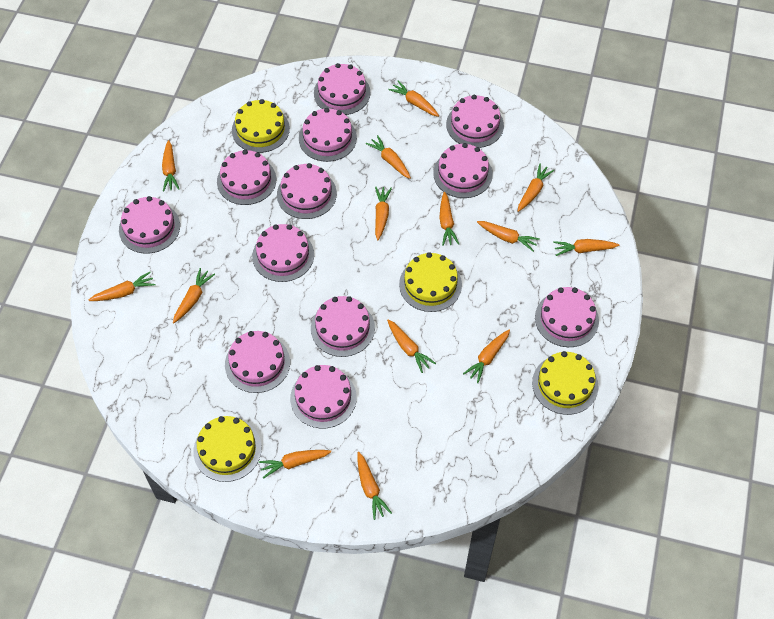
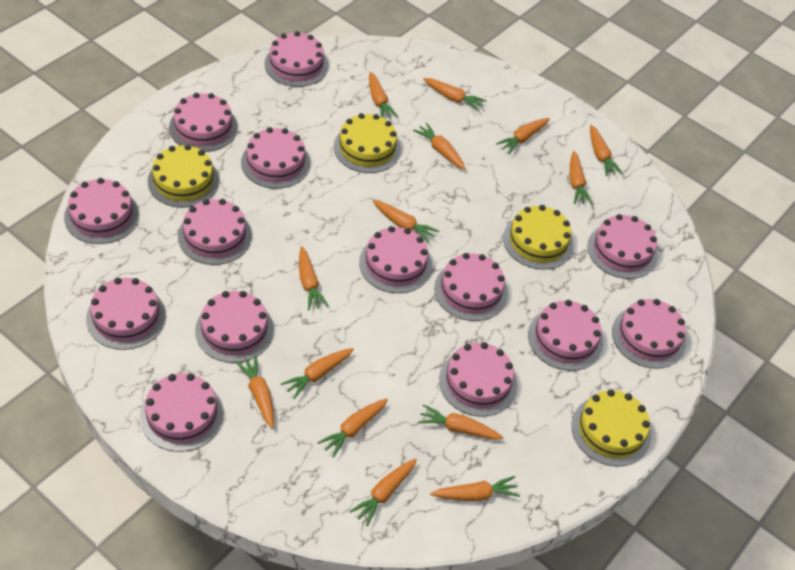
pink cake: 12 -> 14

